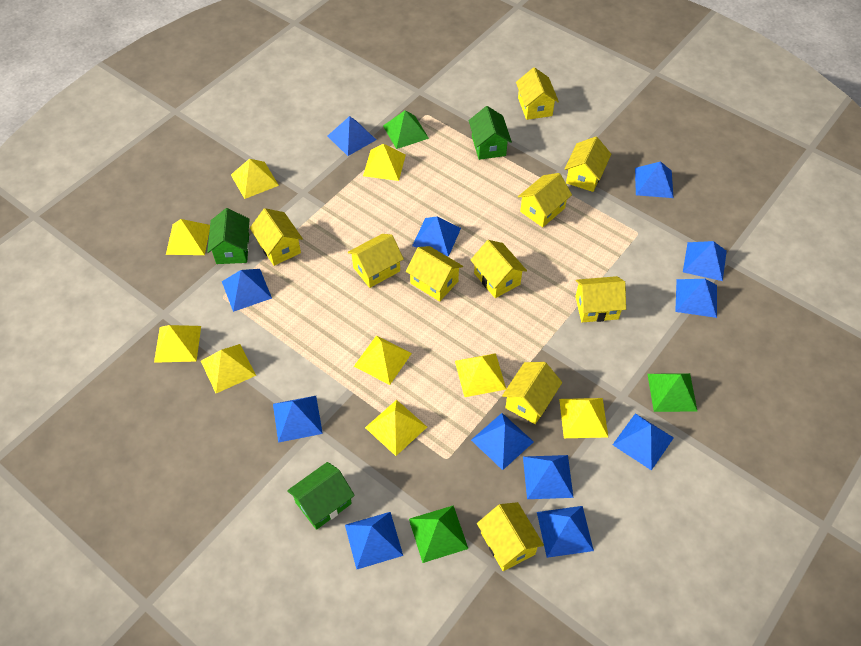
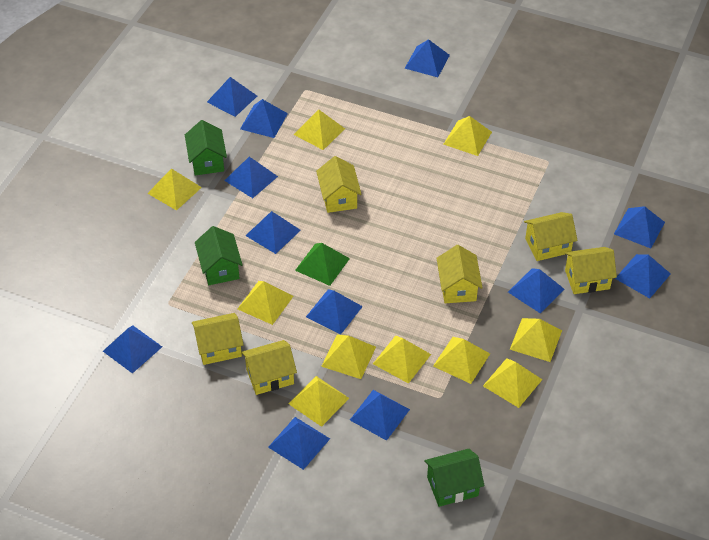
green pyramid: 3 -> 1
yellow house: 10 -> 6
yellow pyramid: 9 -> 10

